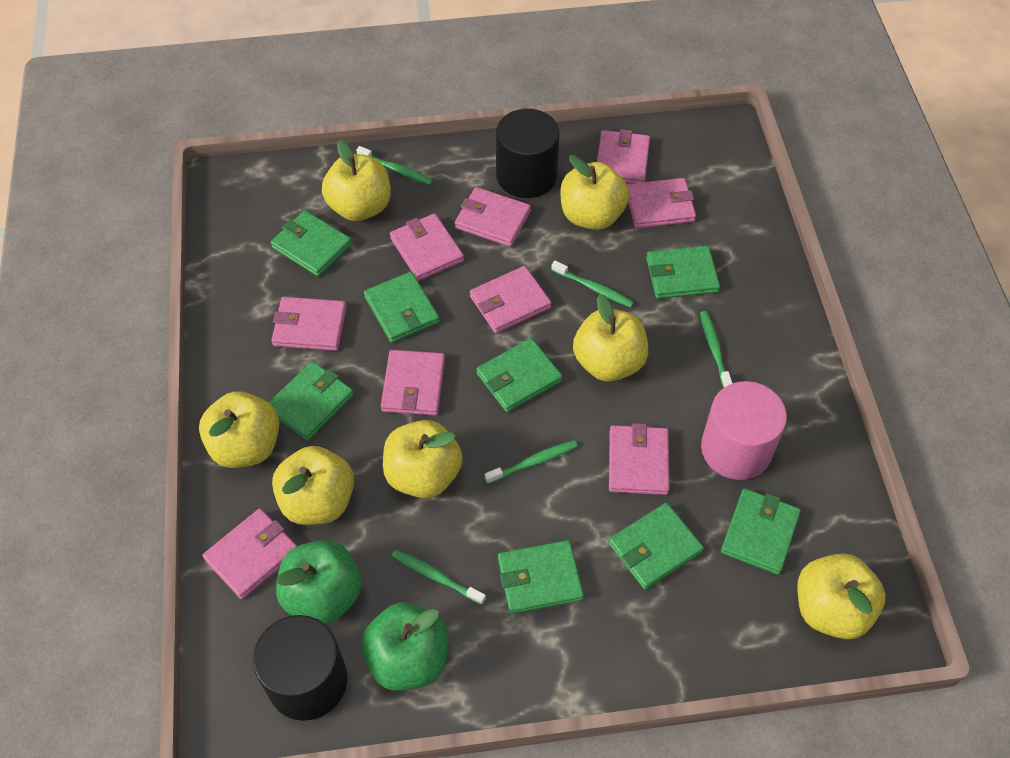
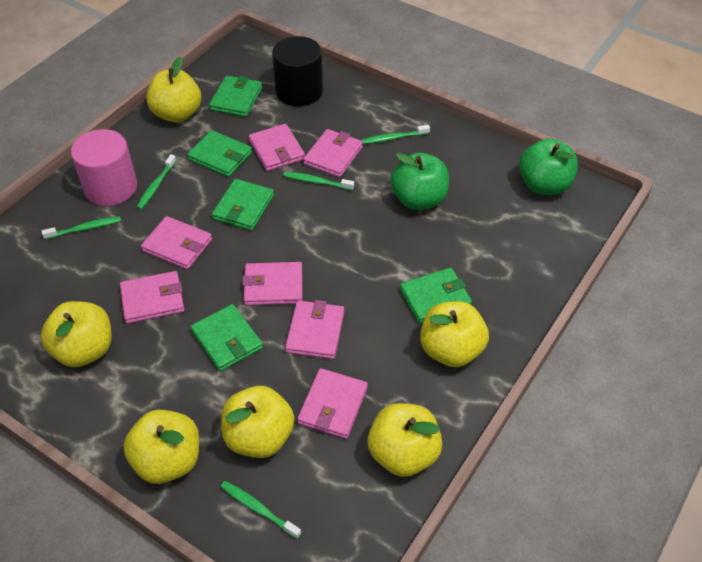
black cylinder: 2 -> 1
green wallet: 8 -> 5
pink wallet: 9 -> 7
yellow apple: 7 -> 6

